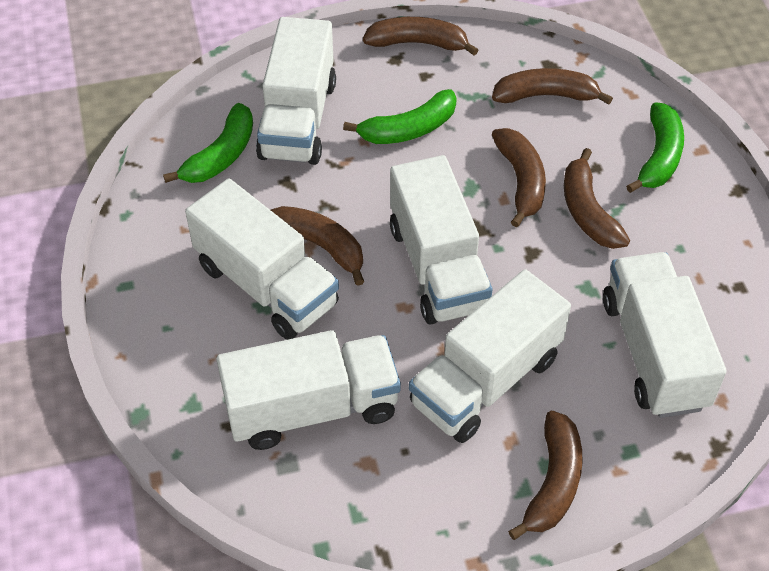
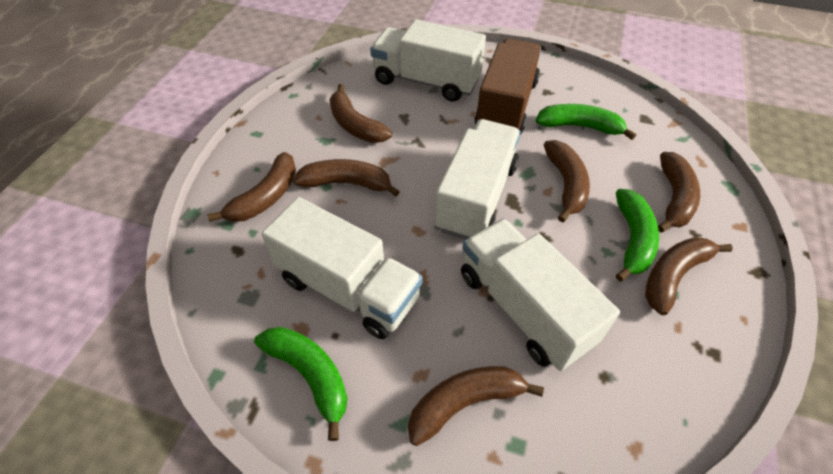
brown banana: 6 -> 7
brown truck: 0 -> 1
white truck: 6 -> 4

